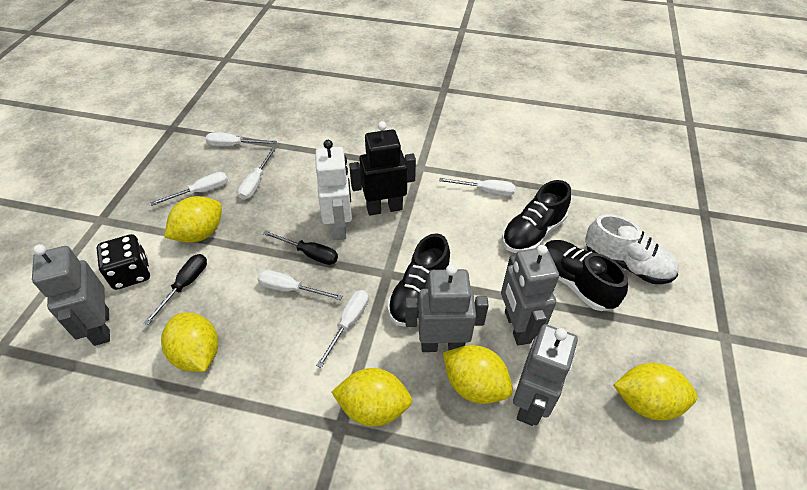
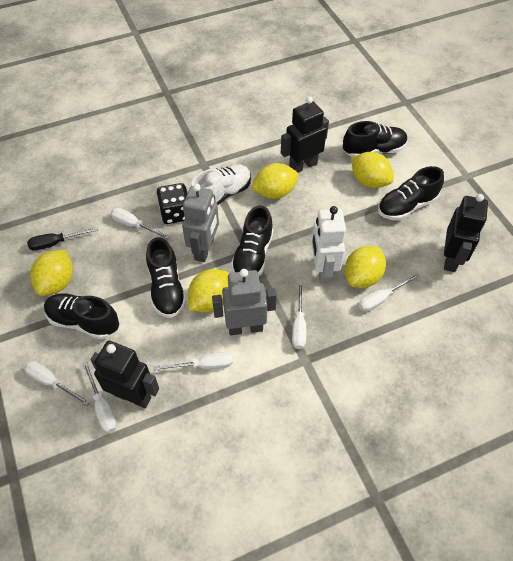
black robot: 1 -> 3
black screwdriver: 2 -> 1
black shoe: 3 -> 5
grey robot: 4 -> 2

